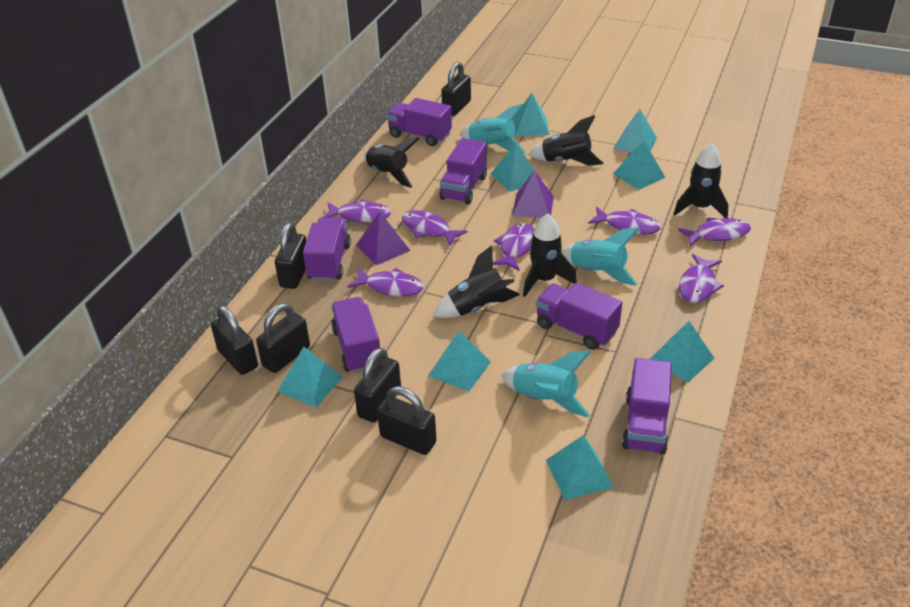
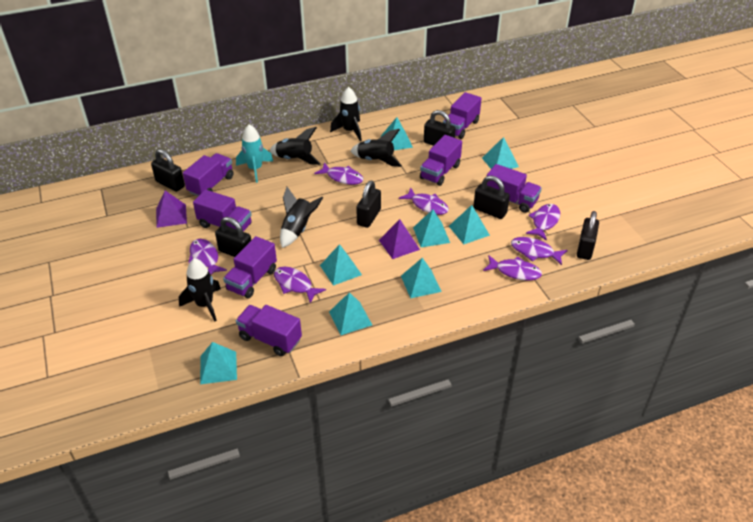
purple truck: 6 -> 7
turquoise rocket: 3 -> 1

